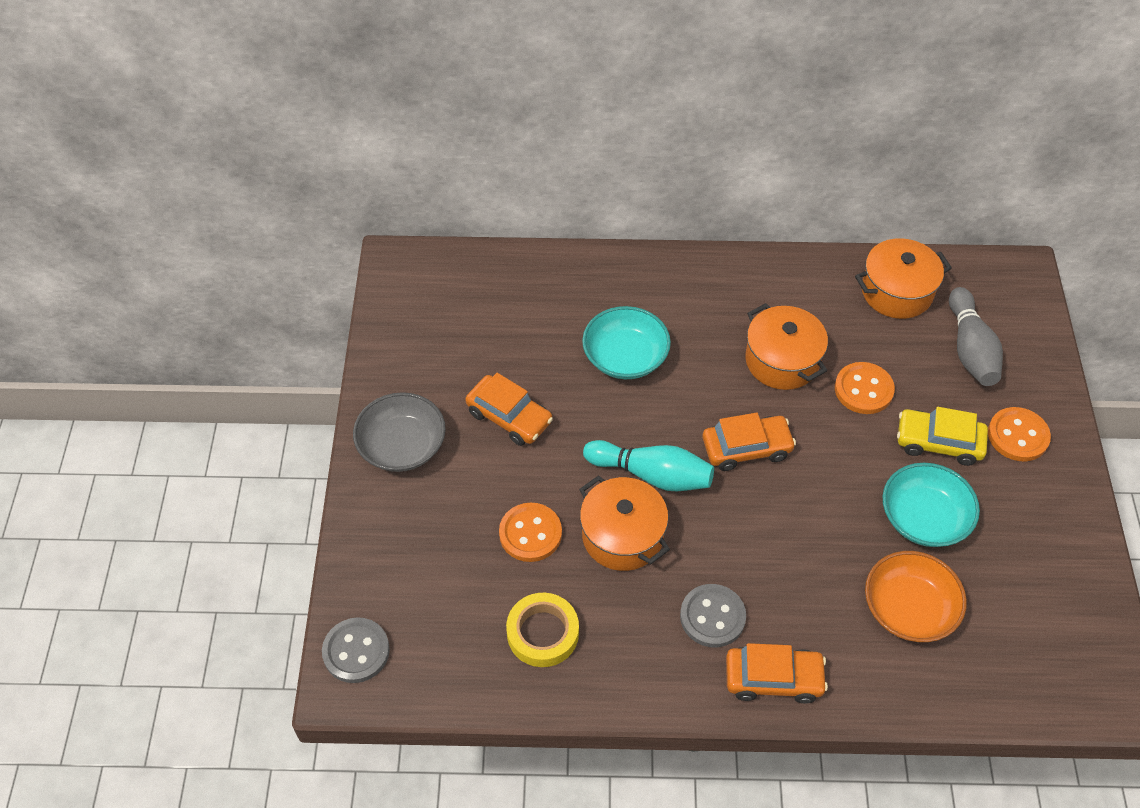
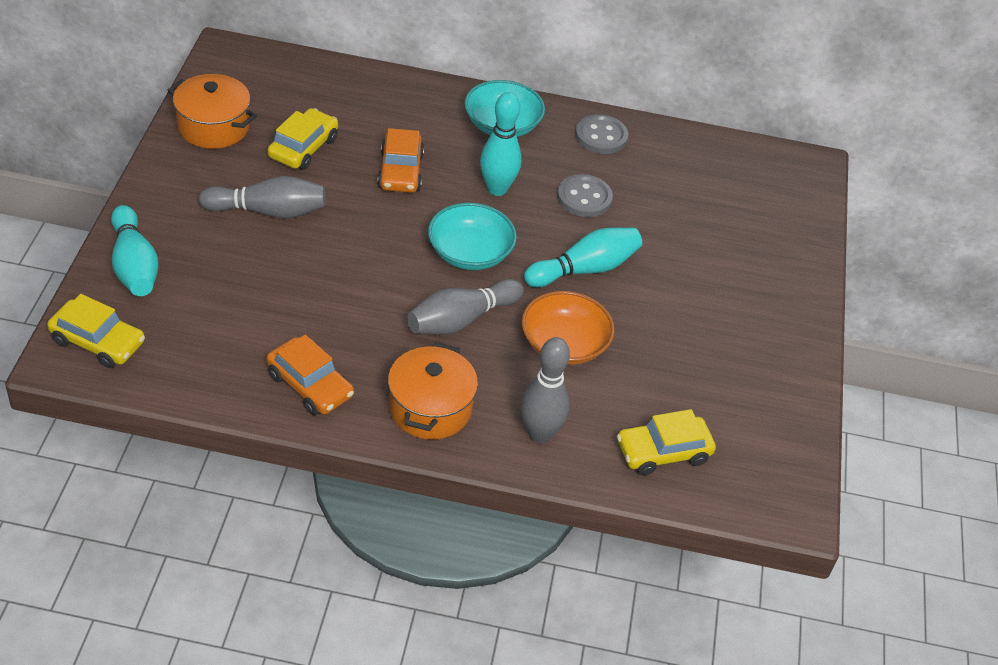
grey bowl: 1 -> 0
grey bowling pin: 1 -> 3
orange button: 3 -> 0
orange car: 3 -> 2
orange pot: 3 -> 2
turquoise bowling pin: 1 -> 3
yellow car: 1 -> 3
yellow tape: 1 -> 0

